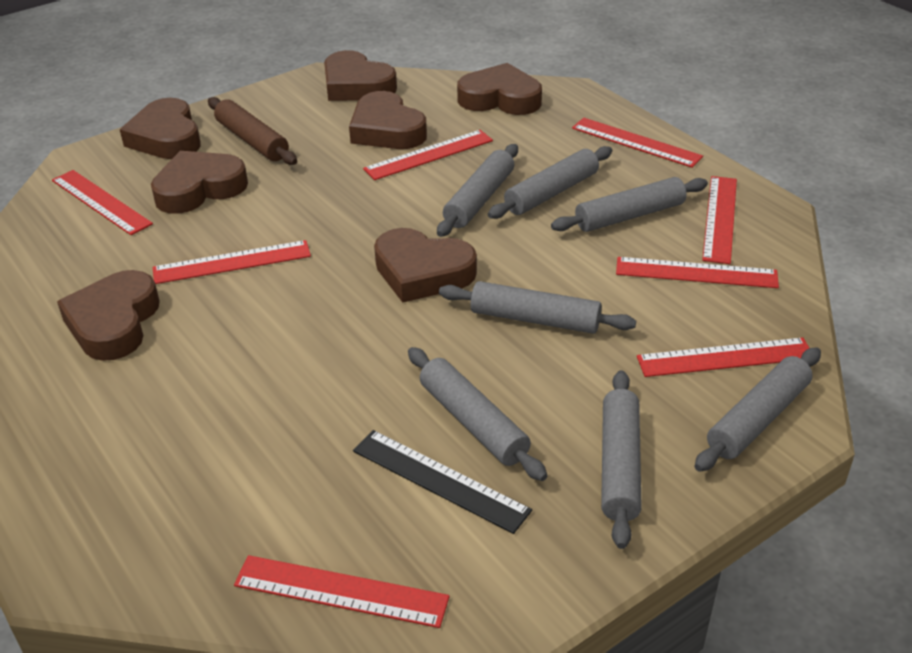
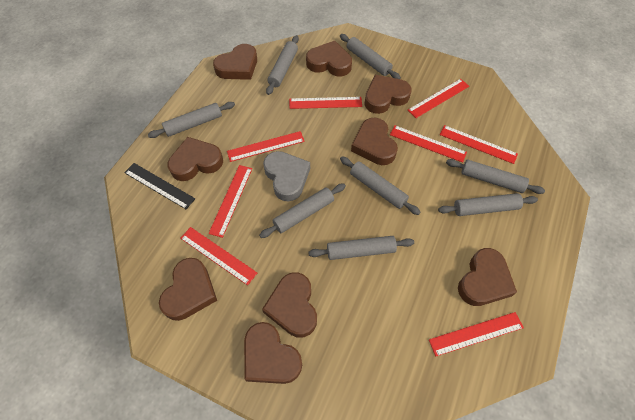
brown heart: 7 -> 9
brown rolling pin: 1 -> 0
grey heart: 0 -> 1
grey rolling pin: 7 -> 8

